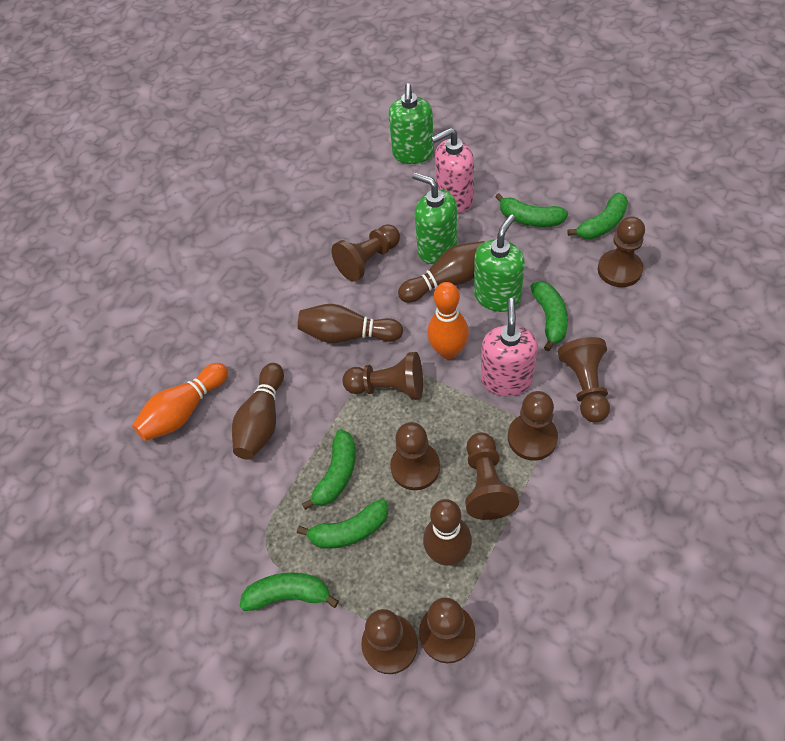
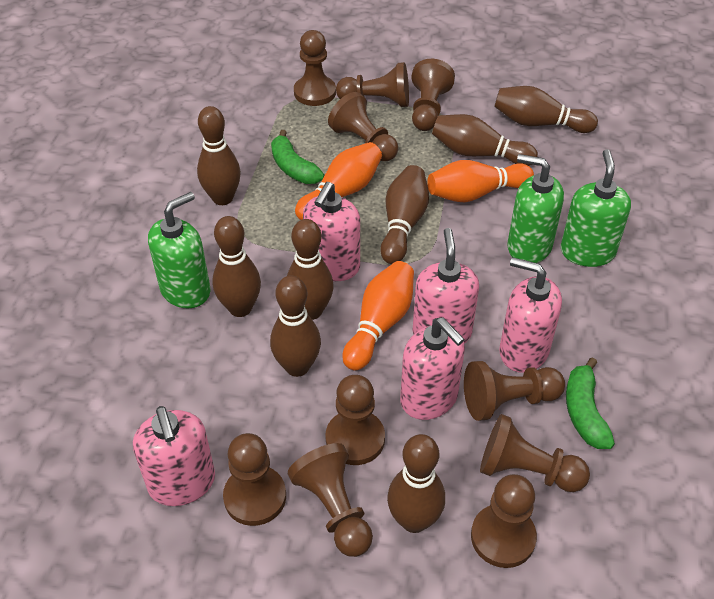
brown bowling pin: 4 -> 8
brown pawn: 9 -> 10
green banana: 6 -> 2
orange bowling pin: 2 -> 3
pink soap dispenser: 2 -> 5

